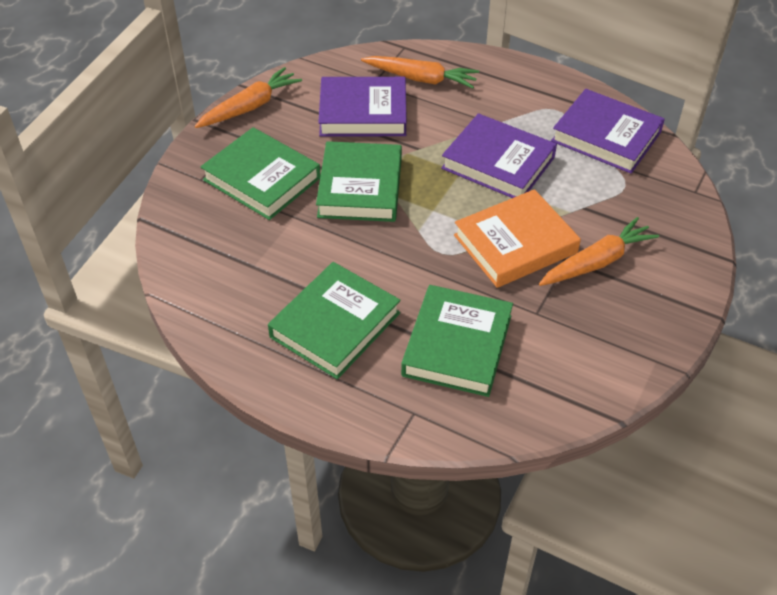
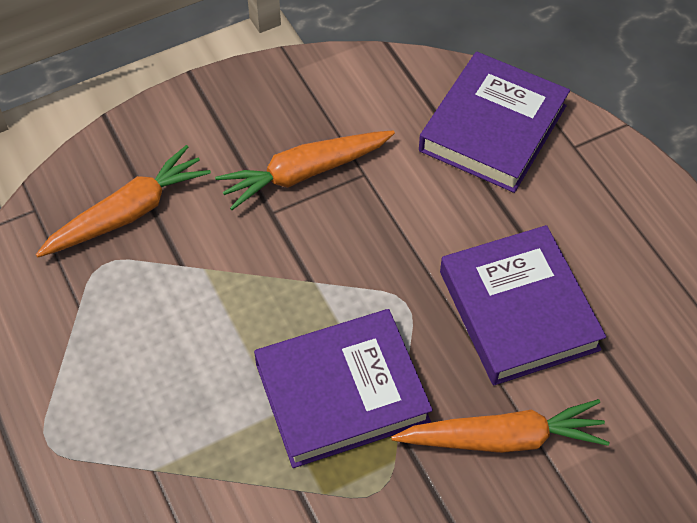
green book: 4 -> 0
orange book: 1 -> 0

